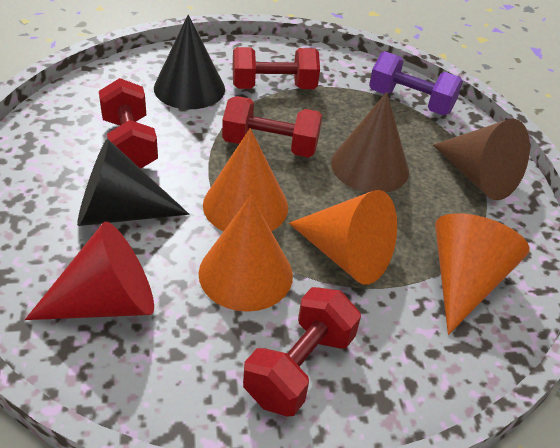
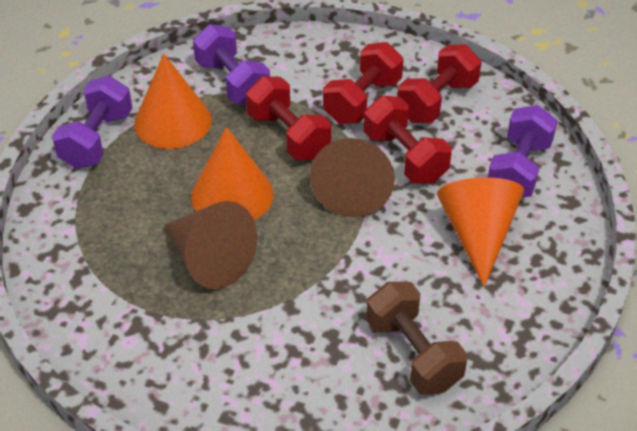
black cone: 2 -> 0
brown dumbbell: 0 -> 1
orange cone: 4 -> 3
purple dumbbell: 1 -> 3
red cone: 1 -> 0

